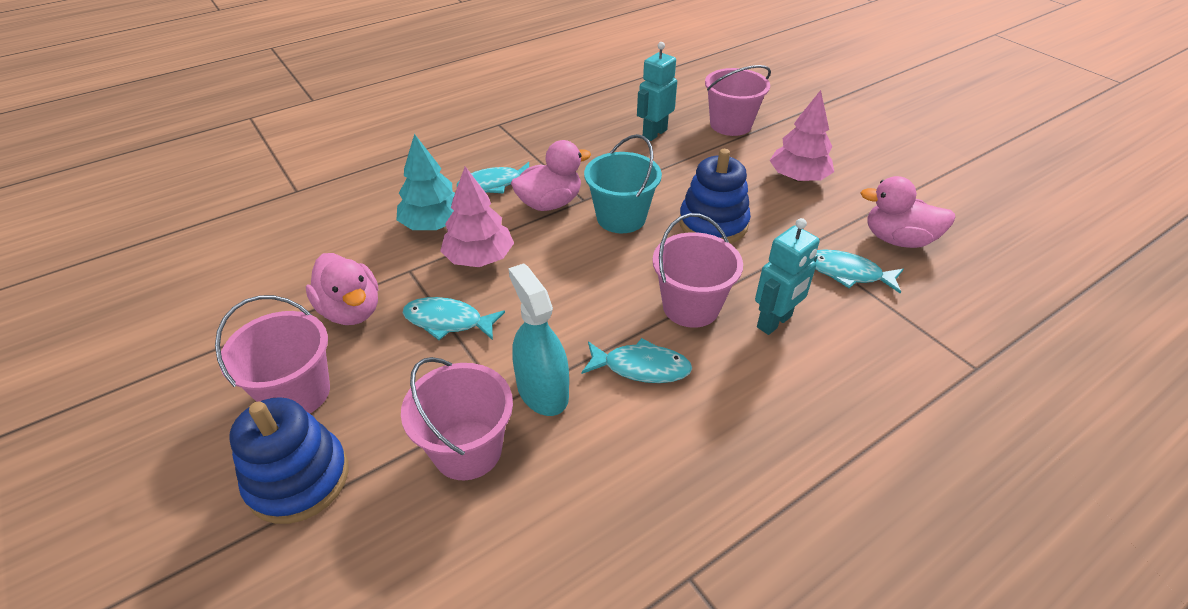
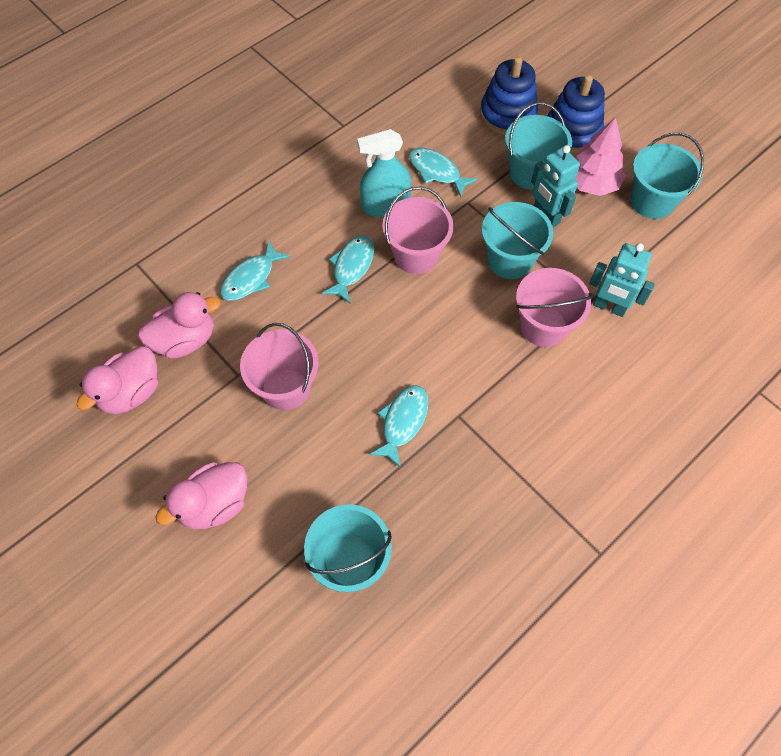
pink bucket: 4 -> 3
pink tree: 2 -> 1
turquoise bucket: 1 -> 4
turquoise tree: 1 -> 0

